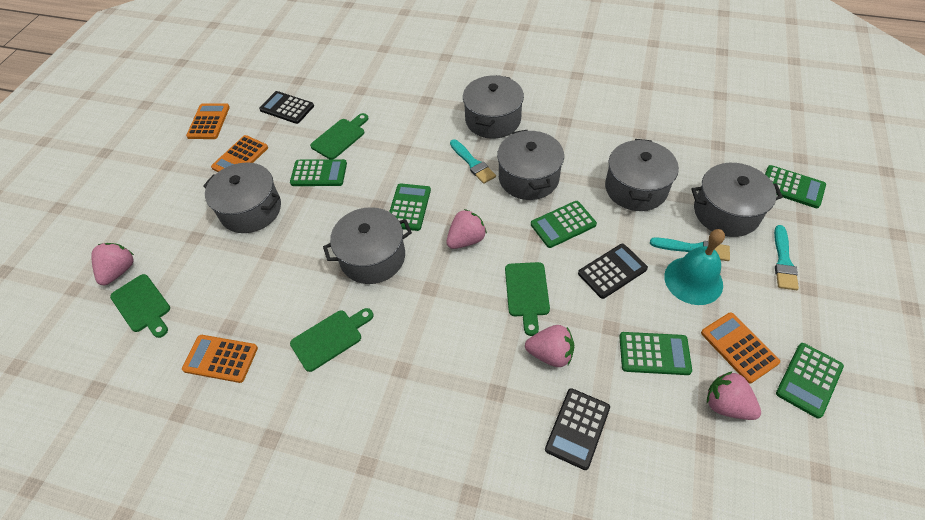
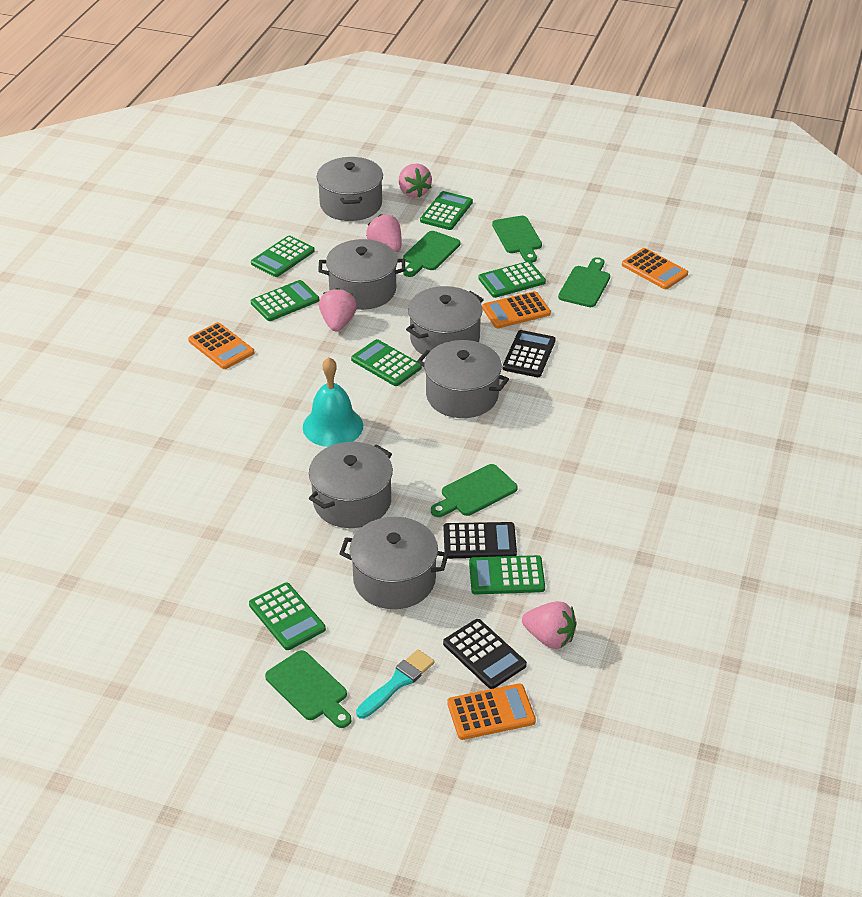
green calculator: 6 -> 7
green cutting board: 4 -> 5
turquoise brush: 3 -> 1

